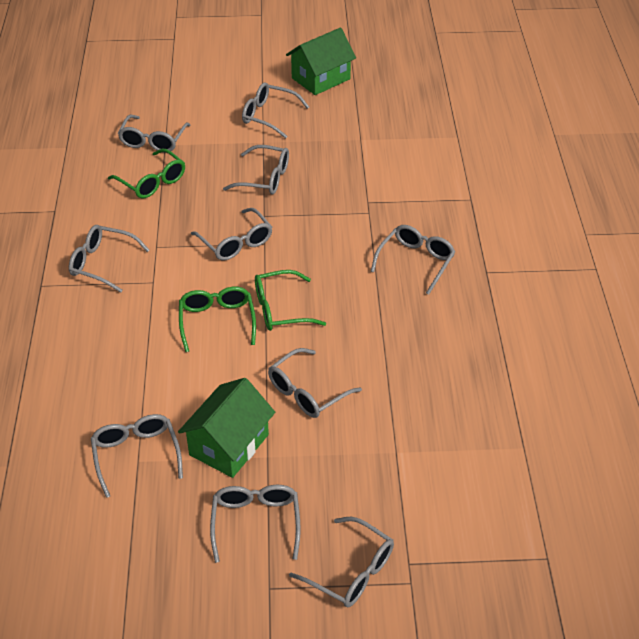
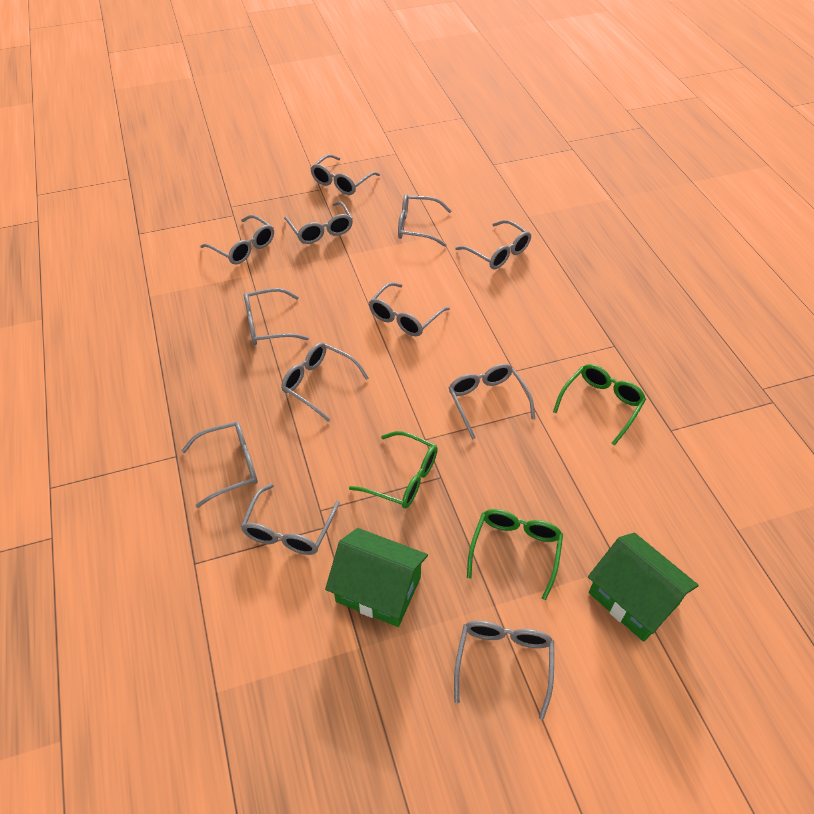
grey glasses: 10 -> 12

